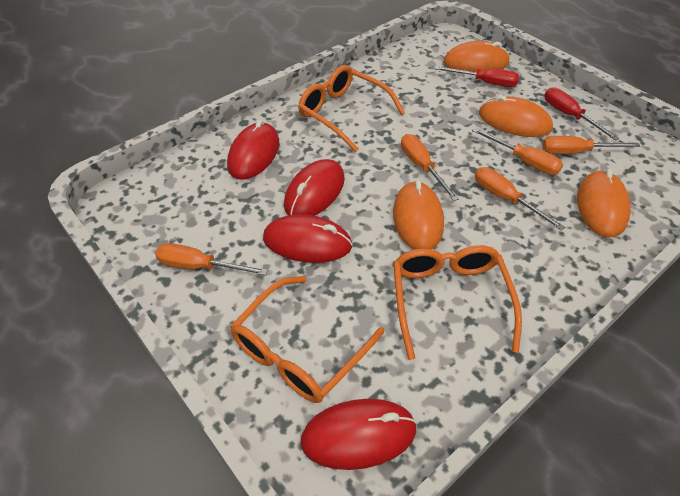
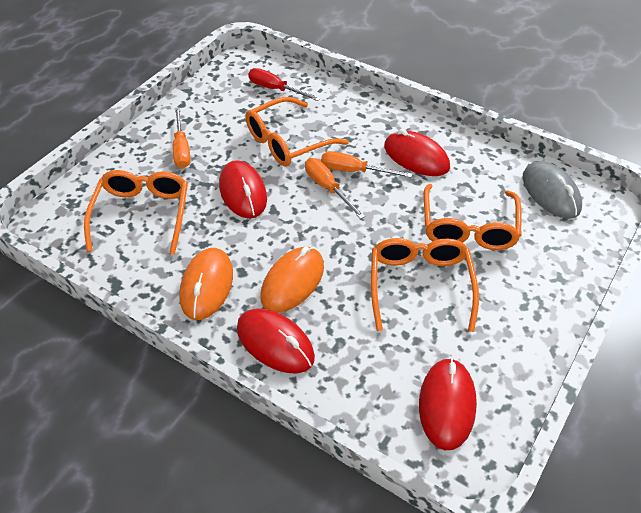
grey mouse: 0 -> 1
orange glasses: 3 -> 4
orange mouse: 4 -> 2
orange screwdriver: 5 -> 3
red screwdriver: 2 -> 1

